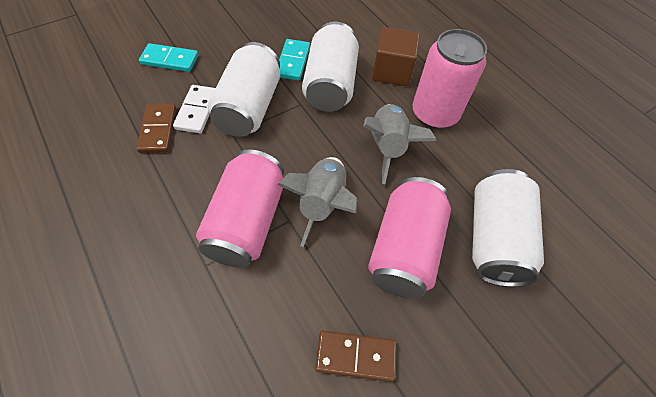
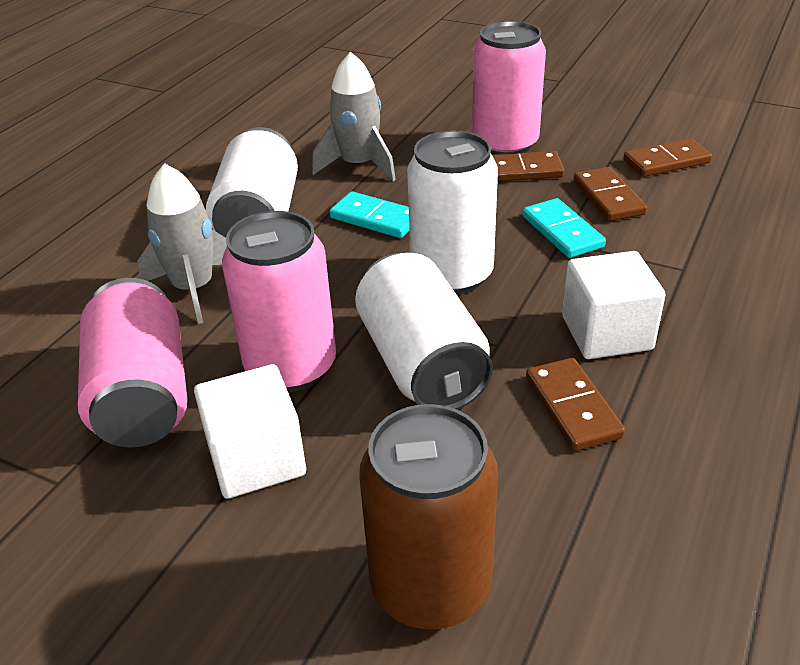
brown can: 0 -> 1
brown cube: 1 -> 0
brown domino: 2 -> 4
white cube: 0 -> 2
white domino: 1 -> 0

